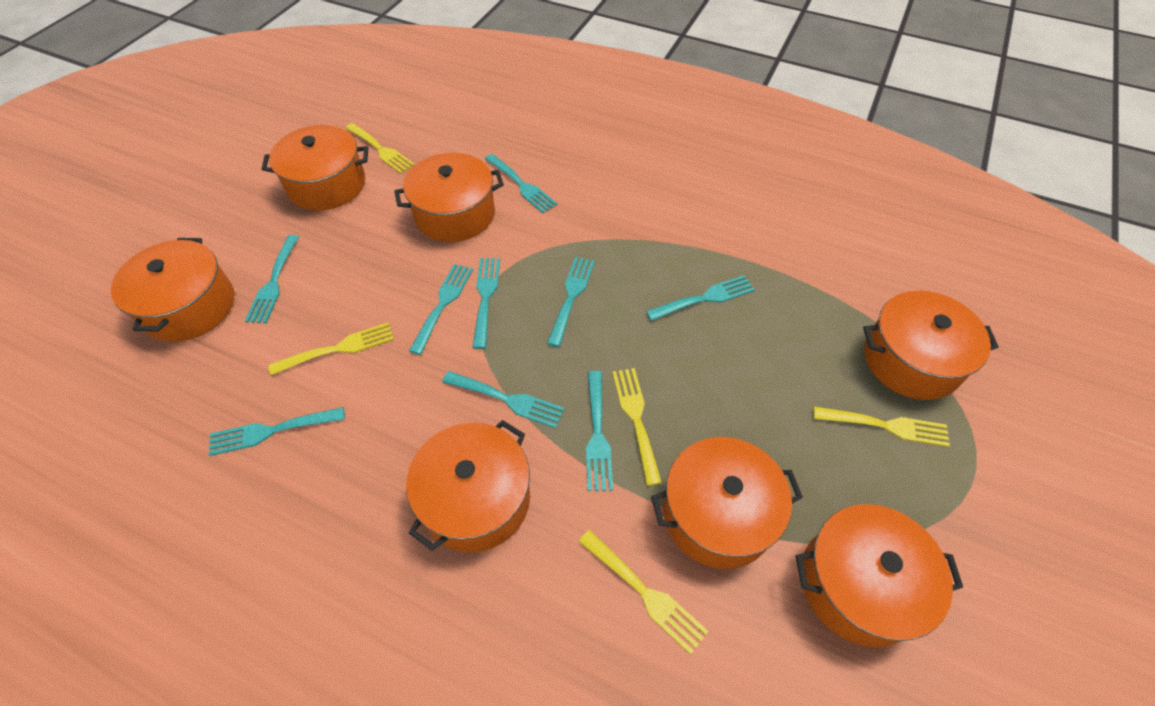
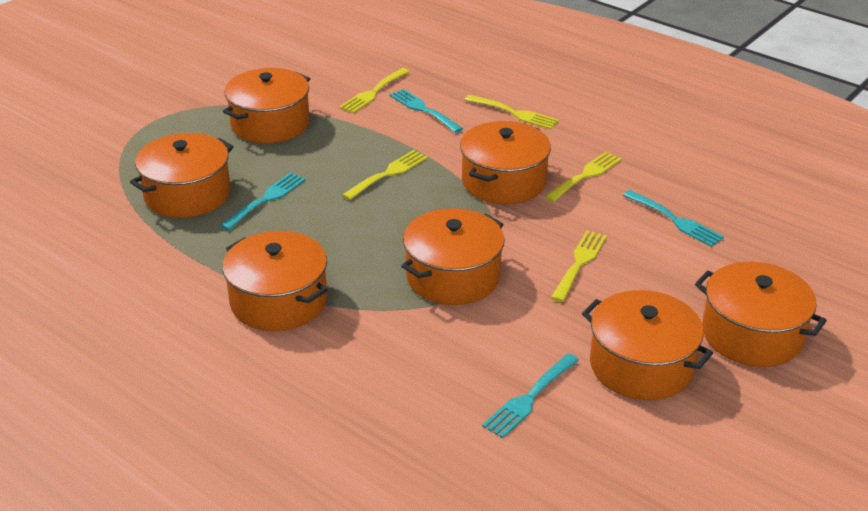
turquoise fork: 9 -> 4

